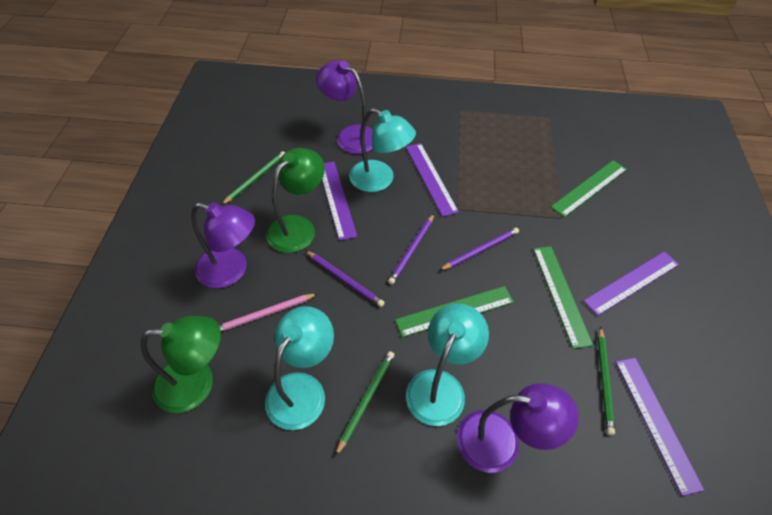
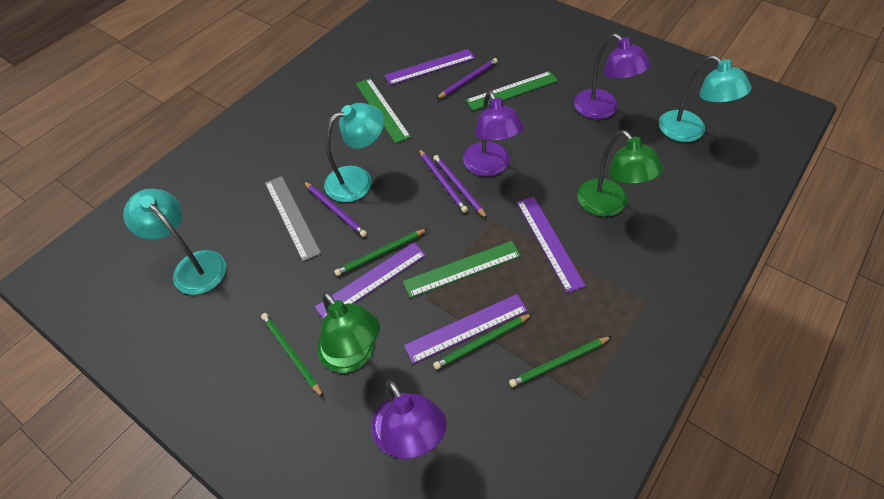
green pencil: 3 -> 4
grey ruler: 0 -> 1
pink pencil: 1 -> 0
purple pencil: 3 -> 4

